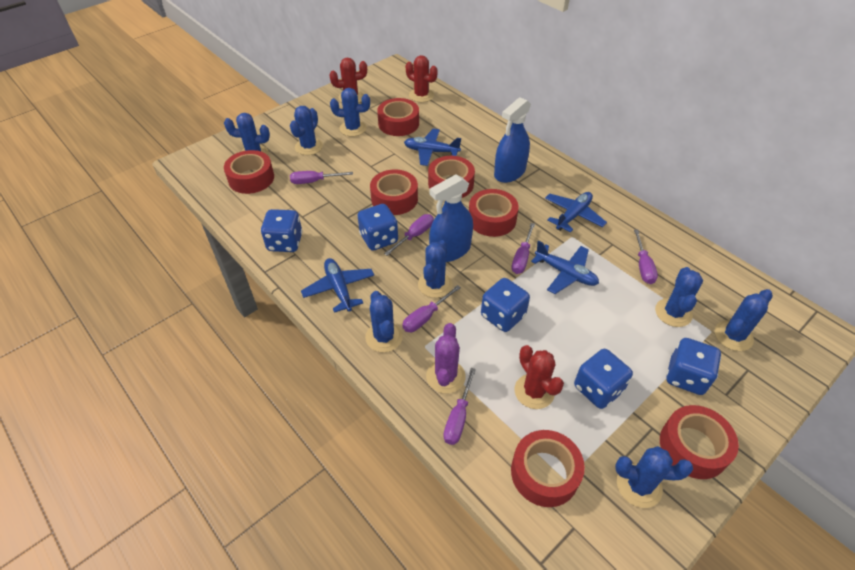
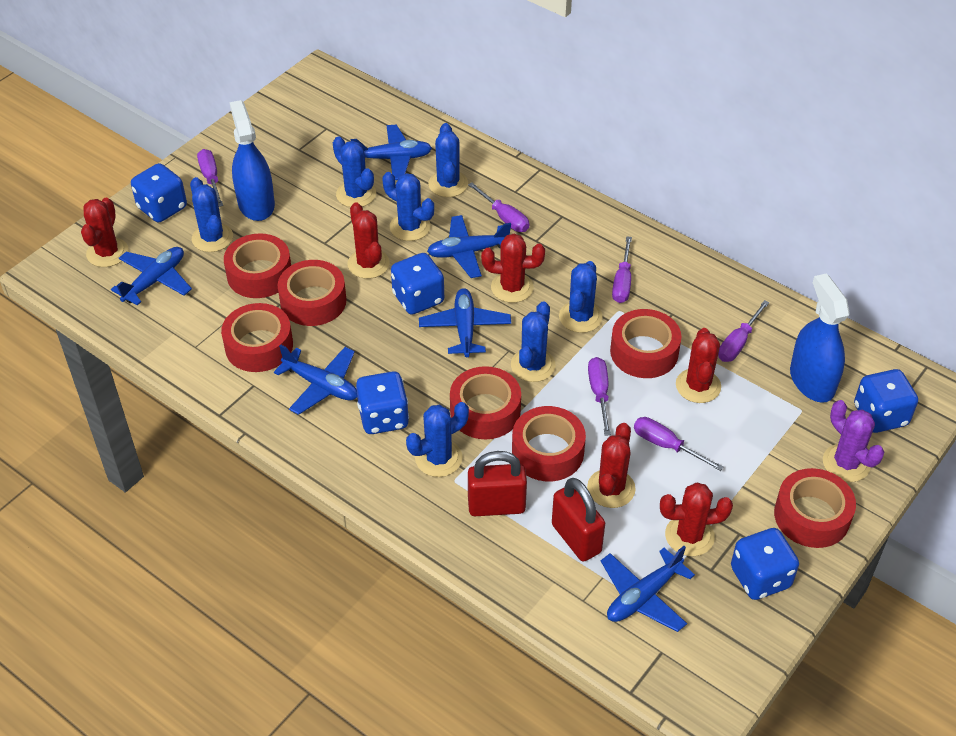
blue cactus: 8 -> 7
blue plane: 4 -> 6
red cactus: 3 -> 6
red padlock: 0 -> 2

